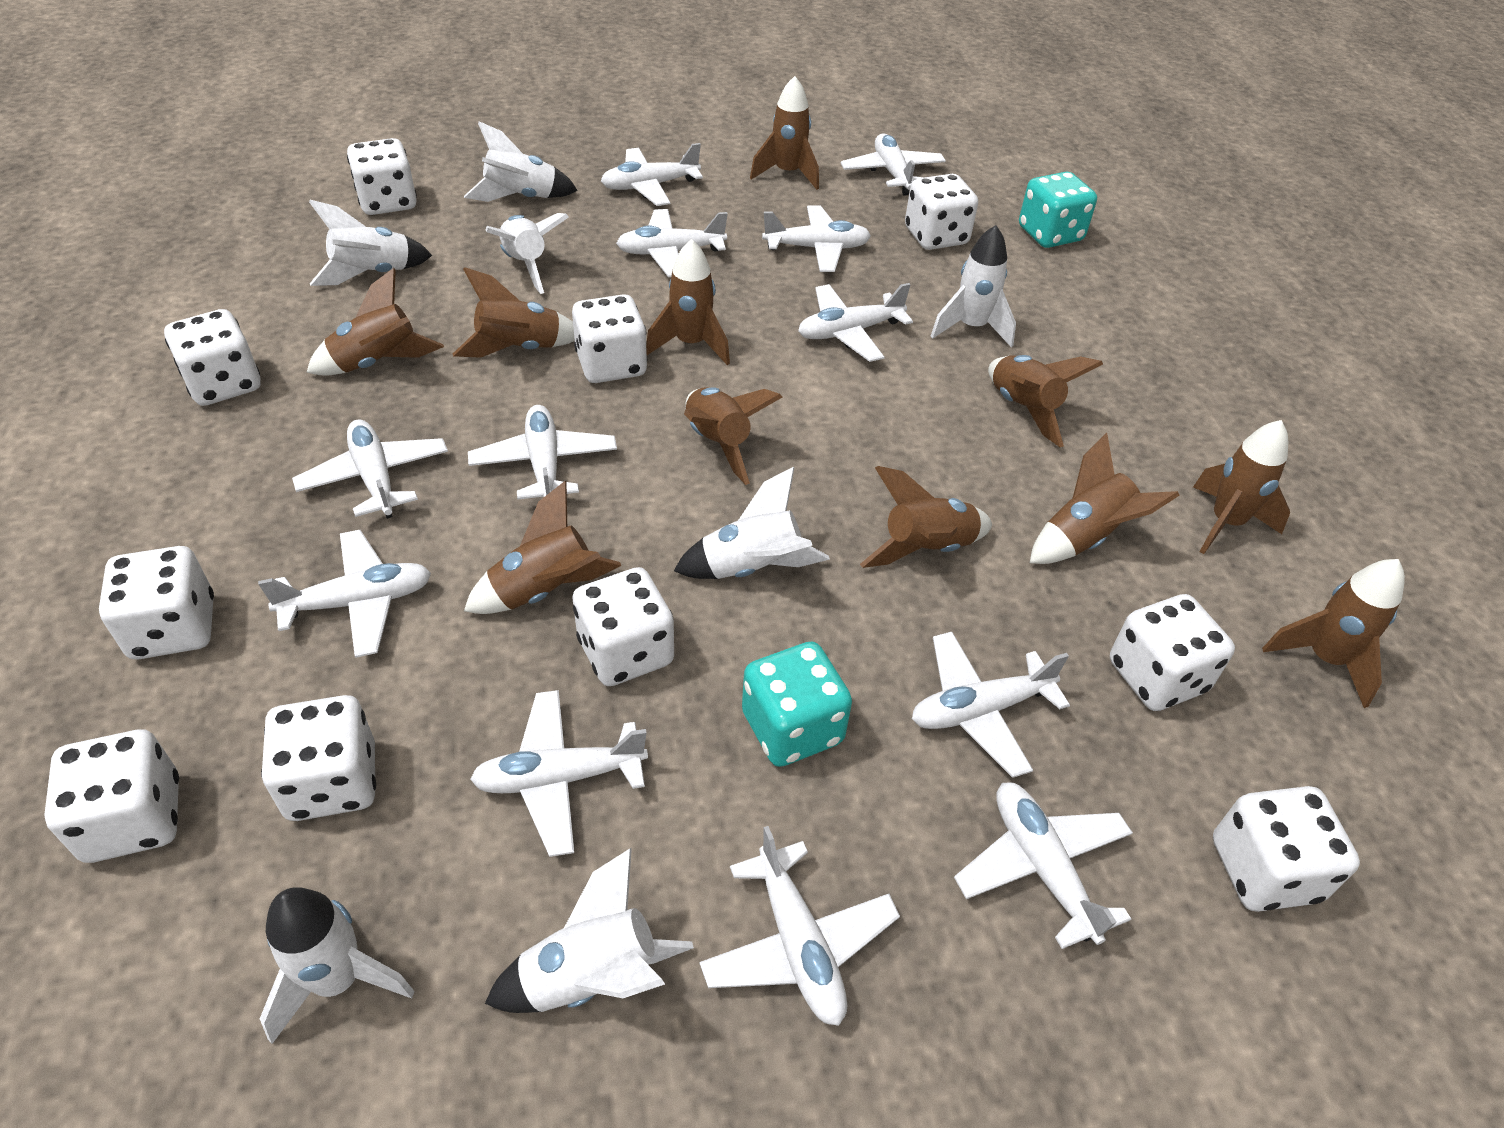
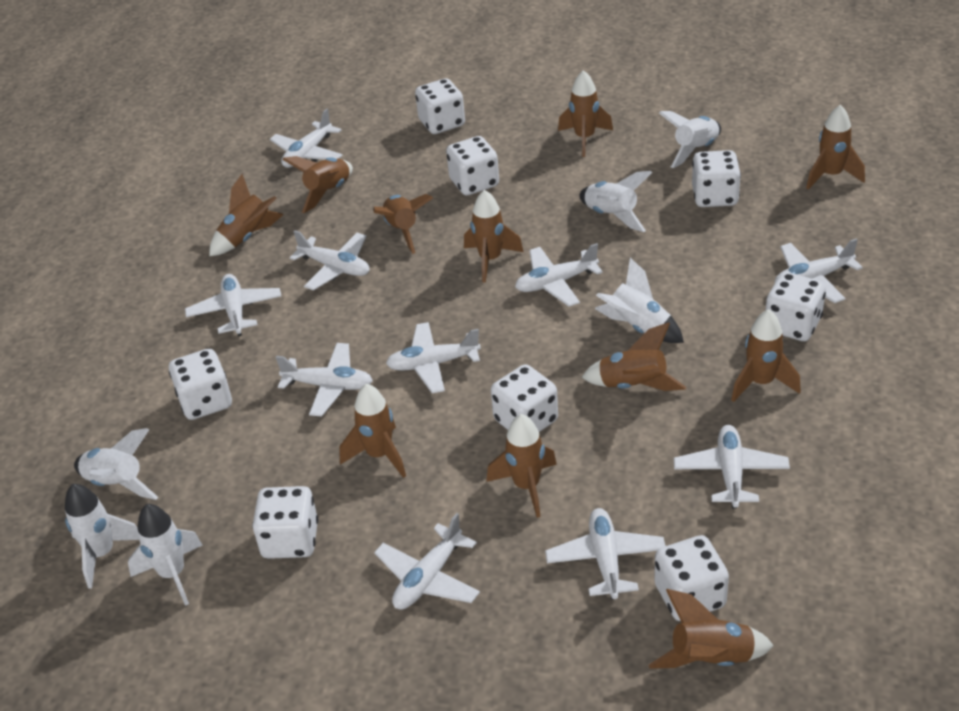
turquoise dice: 2 -> 0
white dice: 10 -> 8
white plane: 12 -> 10
white rocket: 7 -> 6

